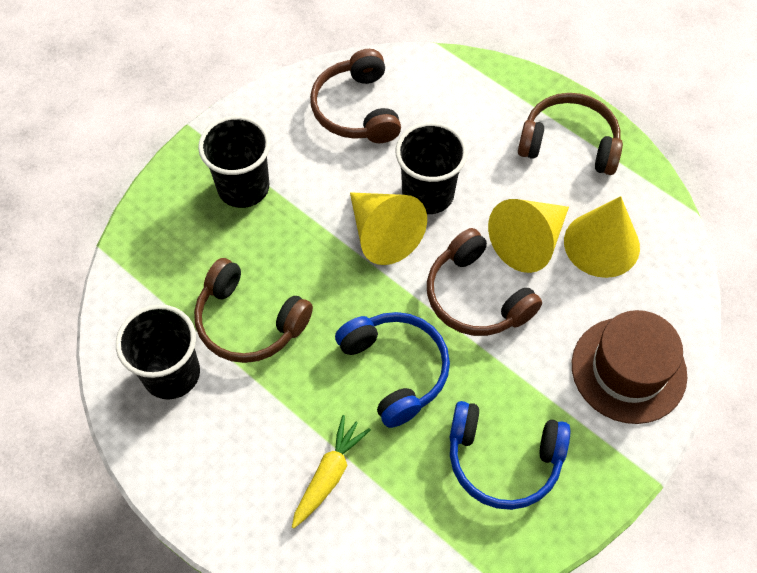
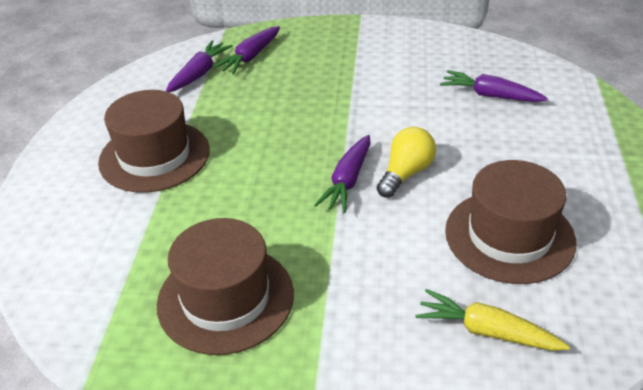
black cup: 3 -> 0
blue headphones: 2 -> 0
brown hat: 1 -> 3
brown headphones: 4 -> 0
purple carrot: 0 -> 4
yellow cone: 3 -> 0
yellow light bulb: 0 -> 1

